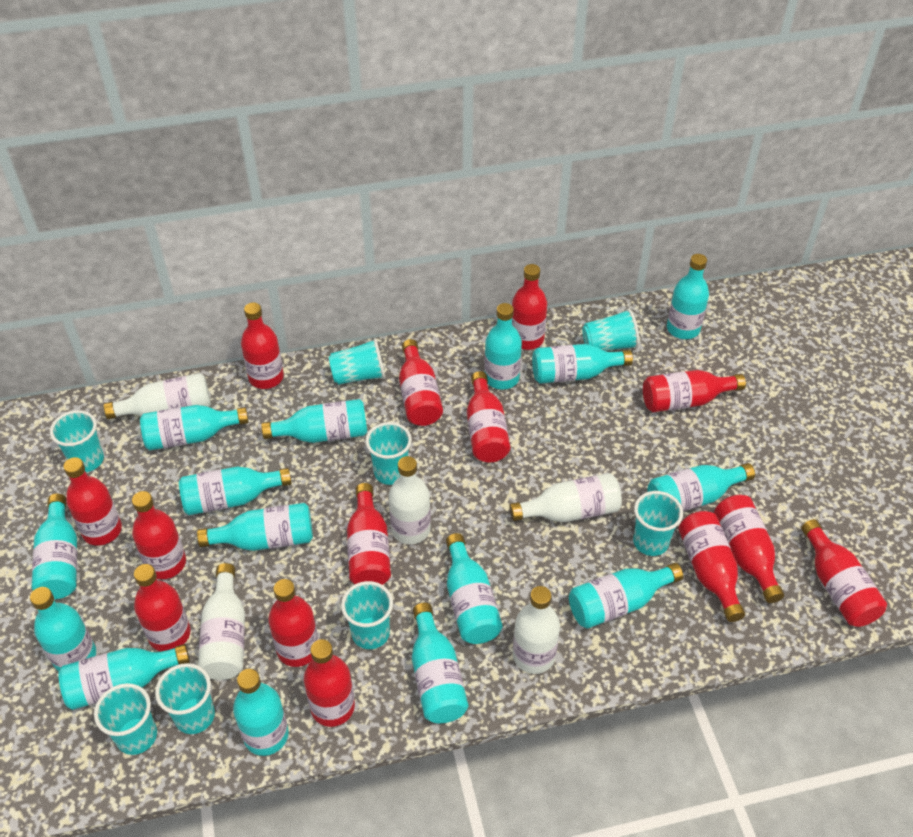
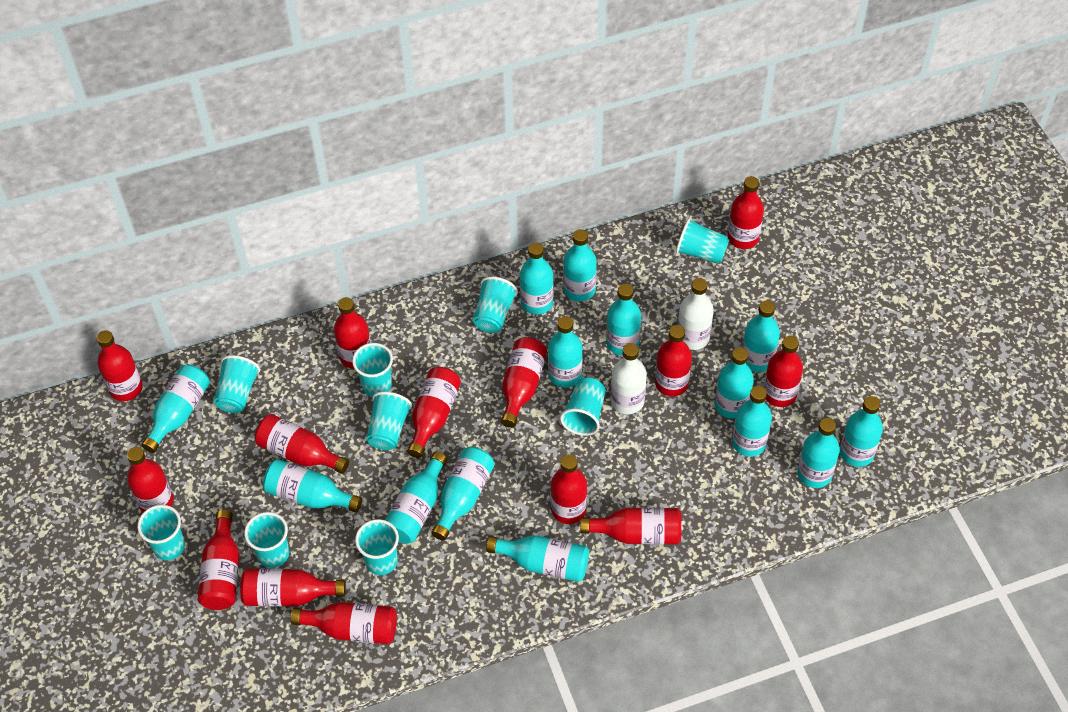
turquoise bottle: 15 -> 14
turquoise cup: 8 -> 9
white bottle: 5 -> 2

